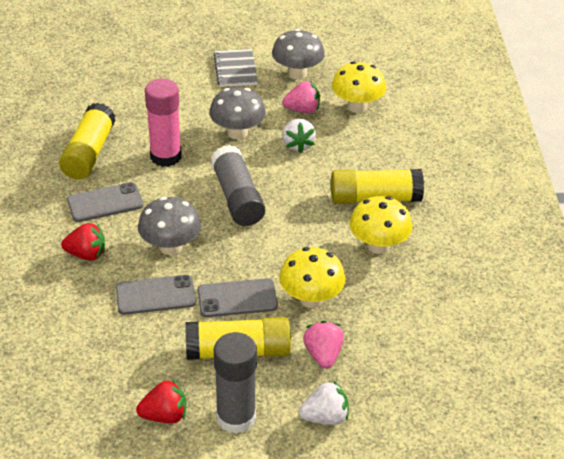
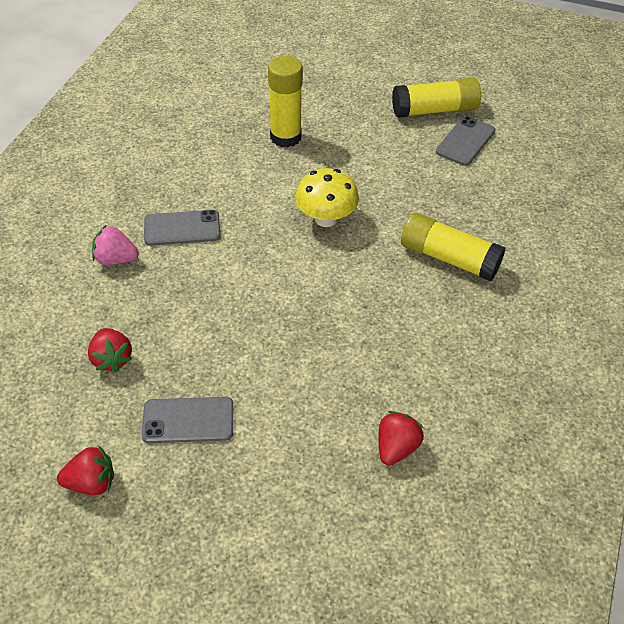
grey glue stick: 2 -> 0
grey mushroom: 3 -> 0
grey notebook: 1 -> 0
pink glue stick: 1 -> 0
pink strawberry: 2 -> 1
red strawberry: 2 -> 3
white strawberry: 2 -> 0
yellow mushroom: 3 -> 1

